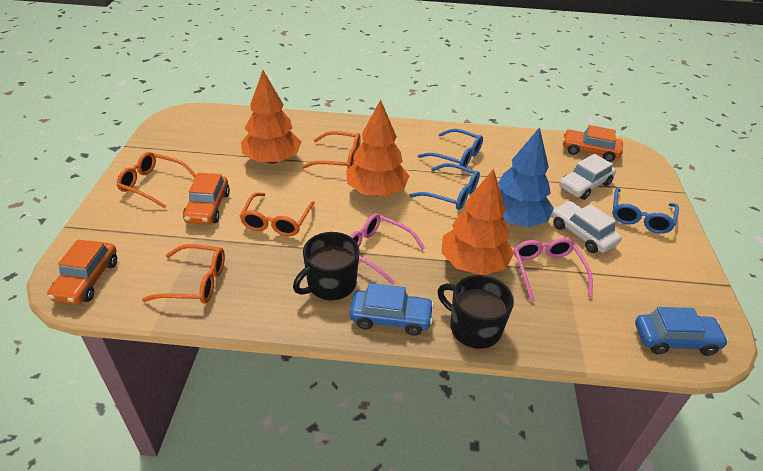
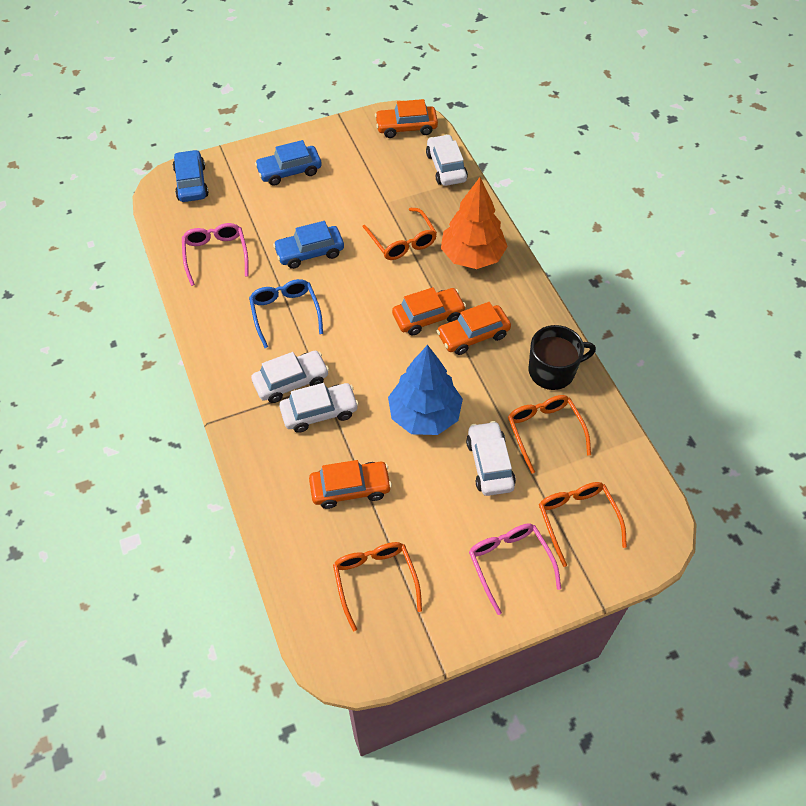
black mug: 2 -> 1
blue car: 2 -> 3
blue glasses: 3 -> 1
orange car: 3 -> 4
orange tree: 3 -> 1
white car: 2 -> 4

